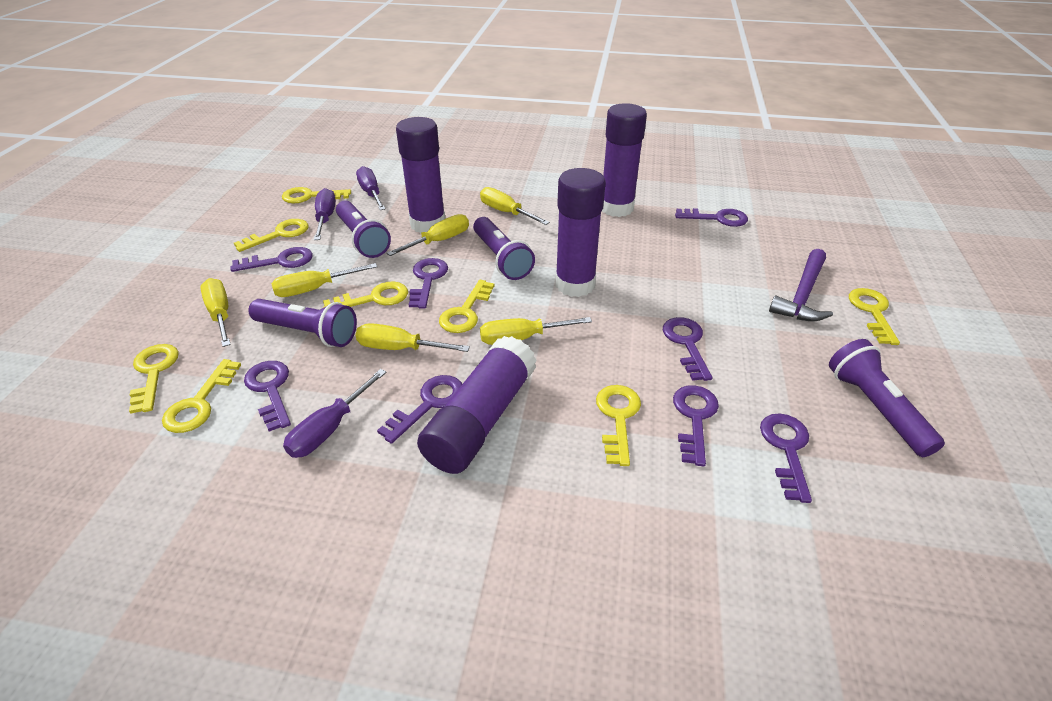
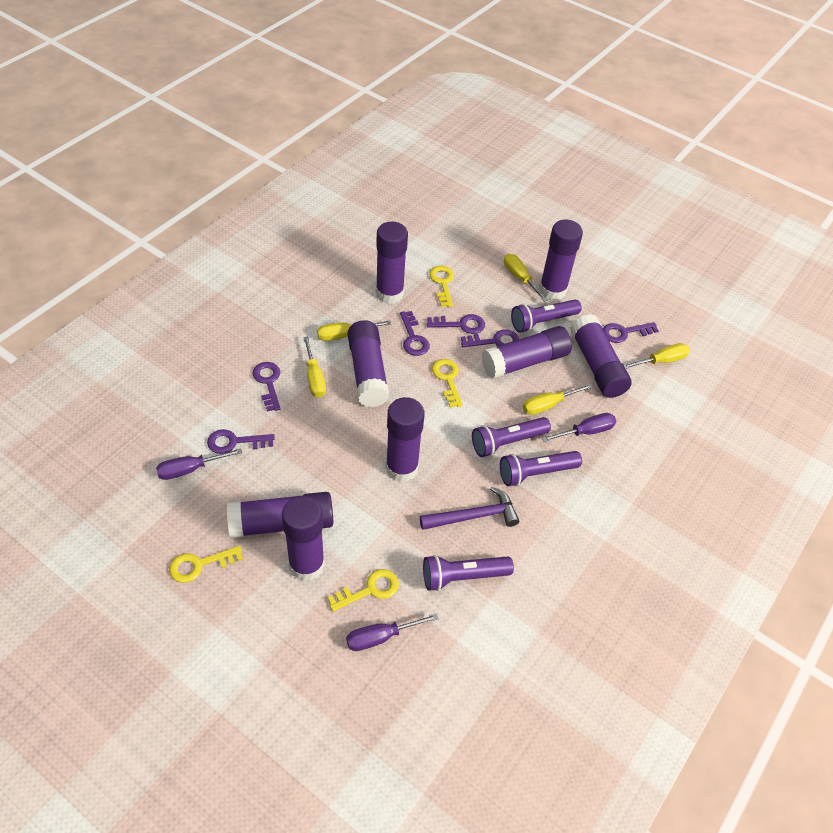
purple glue stick: 4 -> 8
purple key: 8 -> 6
yellow key: 8 -> 4
yellow screwdriver: 6 -> 5

